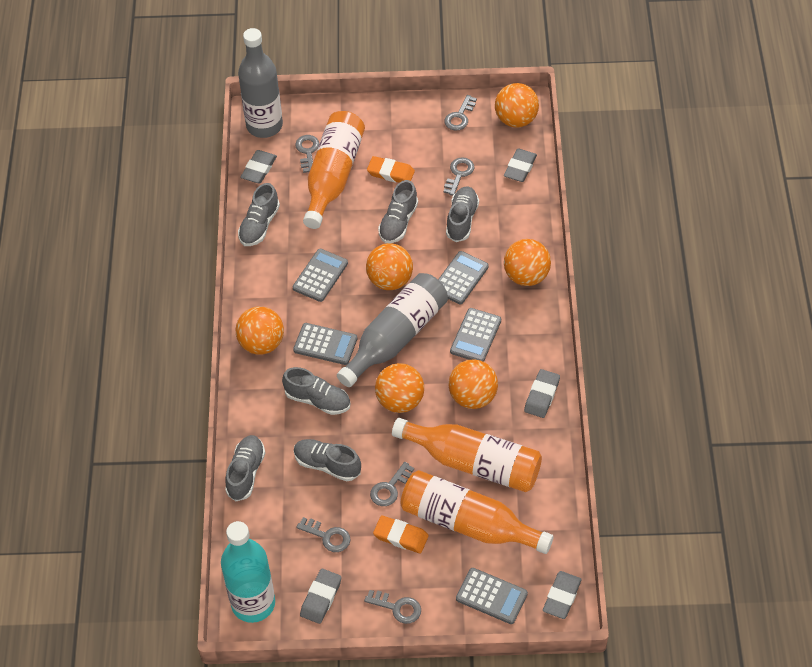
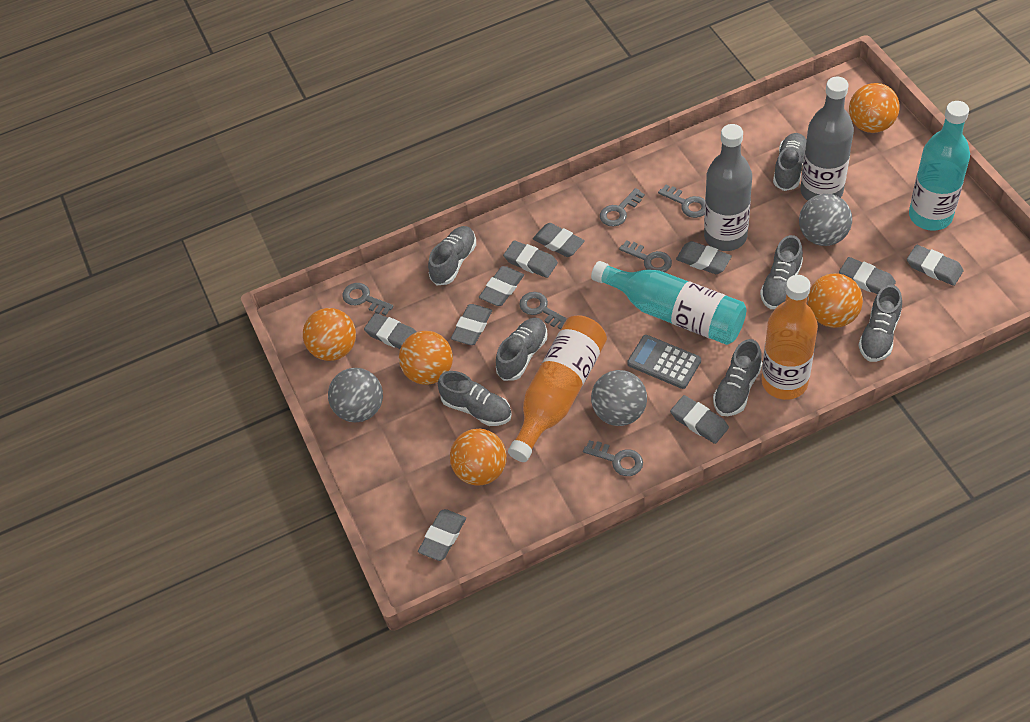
grey ball: 0 -> 3
grey calculator: 5 -> 1
grey eraser: 5 -> 10
grey shoe: 6 -> 7
orange ball: 6 -> 5
orange bottle: 3 -> 2
orange eraser: 2 -> 0
turquoise bottle: 1 -> 2

